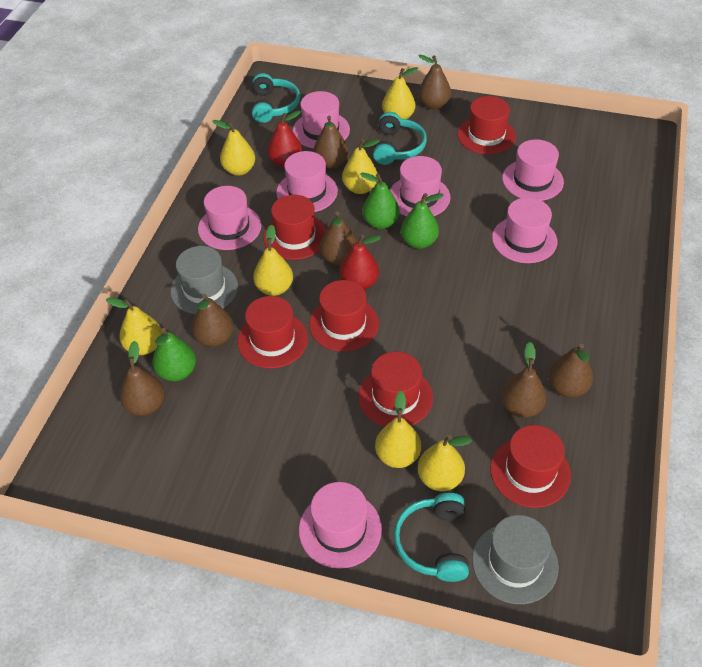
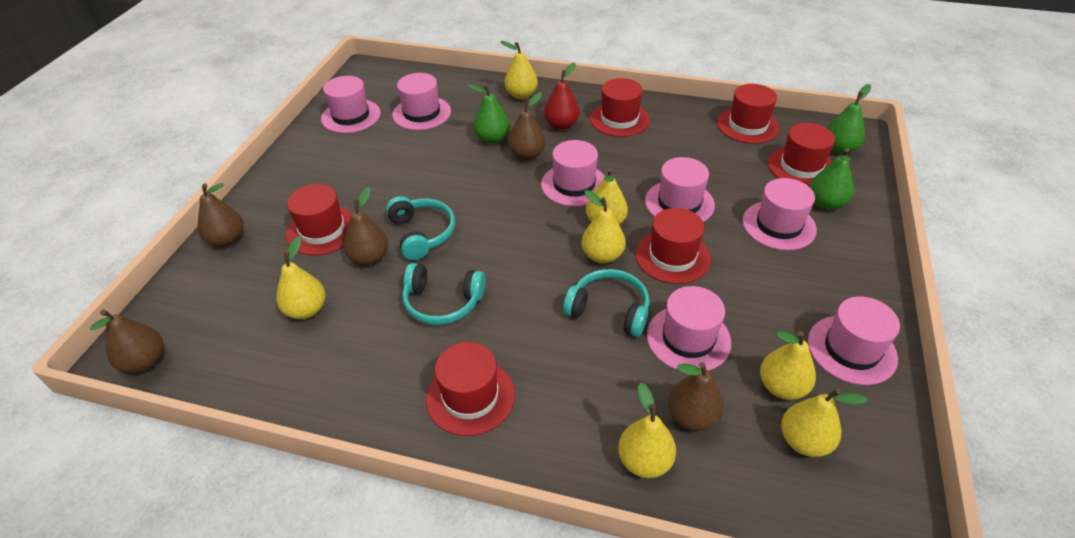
brown pear: 7 -> 5
grey hat: 2 -> 0
red pear: 2 -> 1

